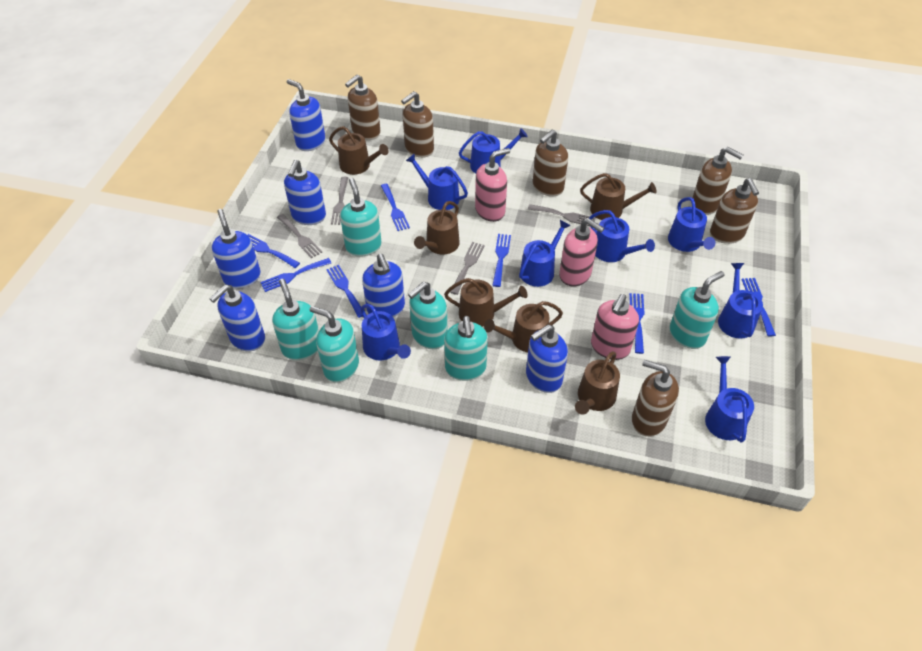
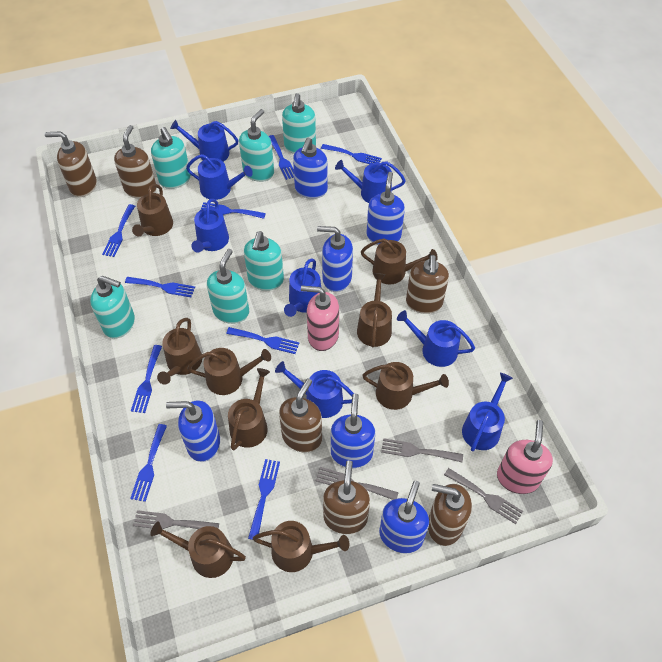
blue fork: 7 -> 9
brown watering can: 6 -> 9
pink soap dispenser: 3 -> 2

